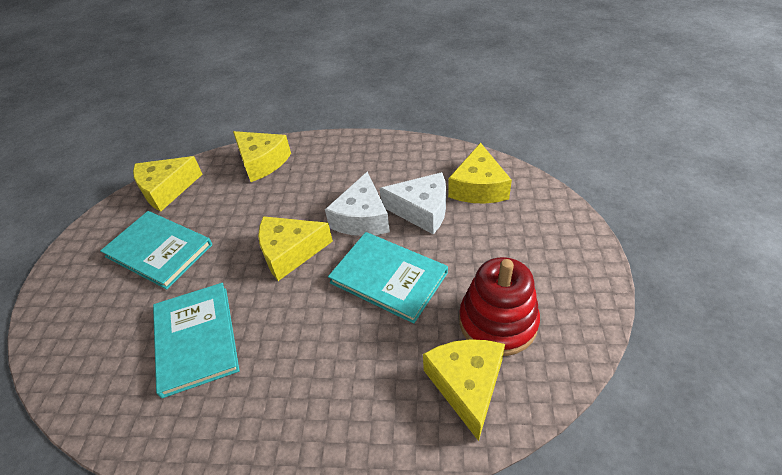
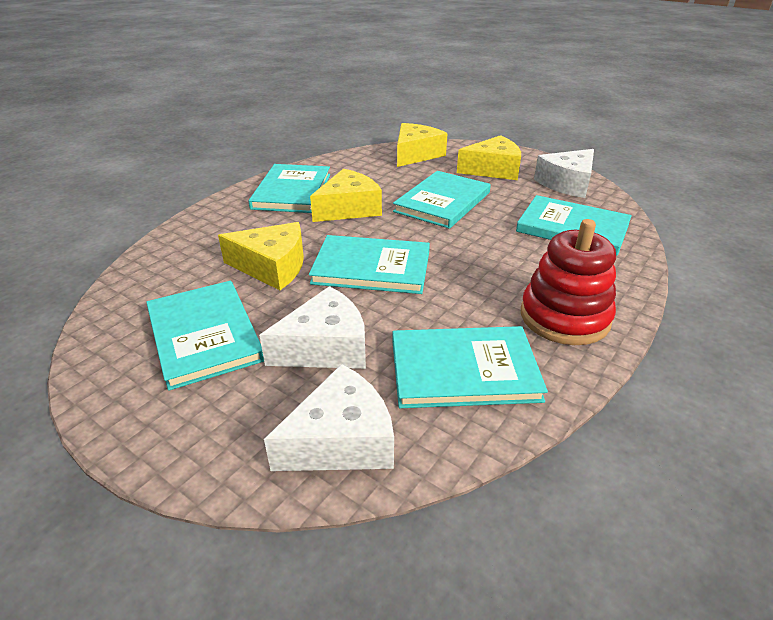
turquoise book: 3 -> 6
white cheese: 2 -> 3
yellow cheese: 5 -> 4

